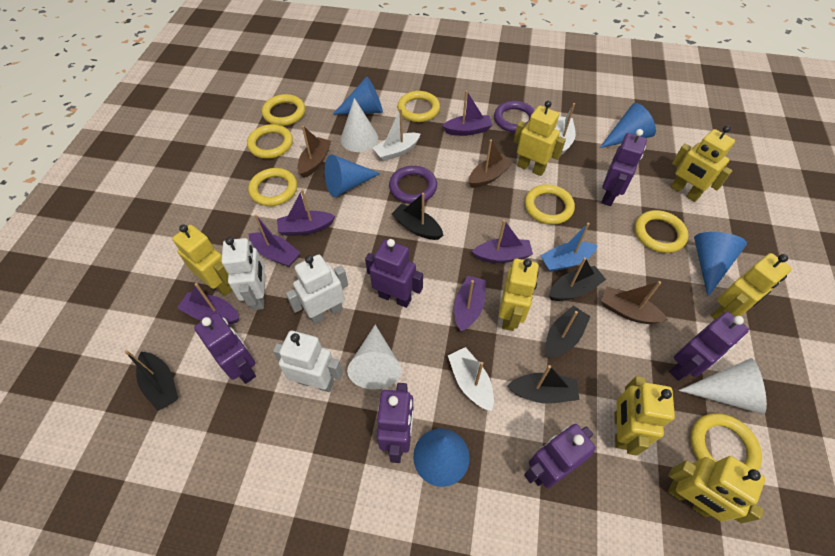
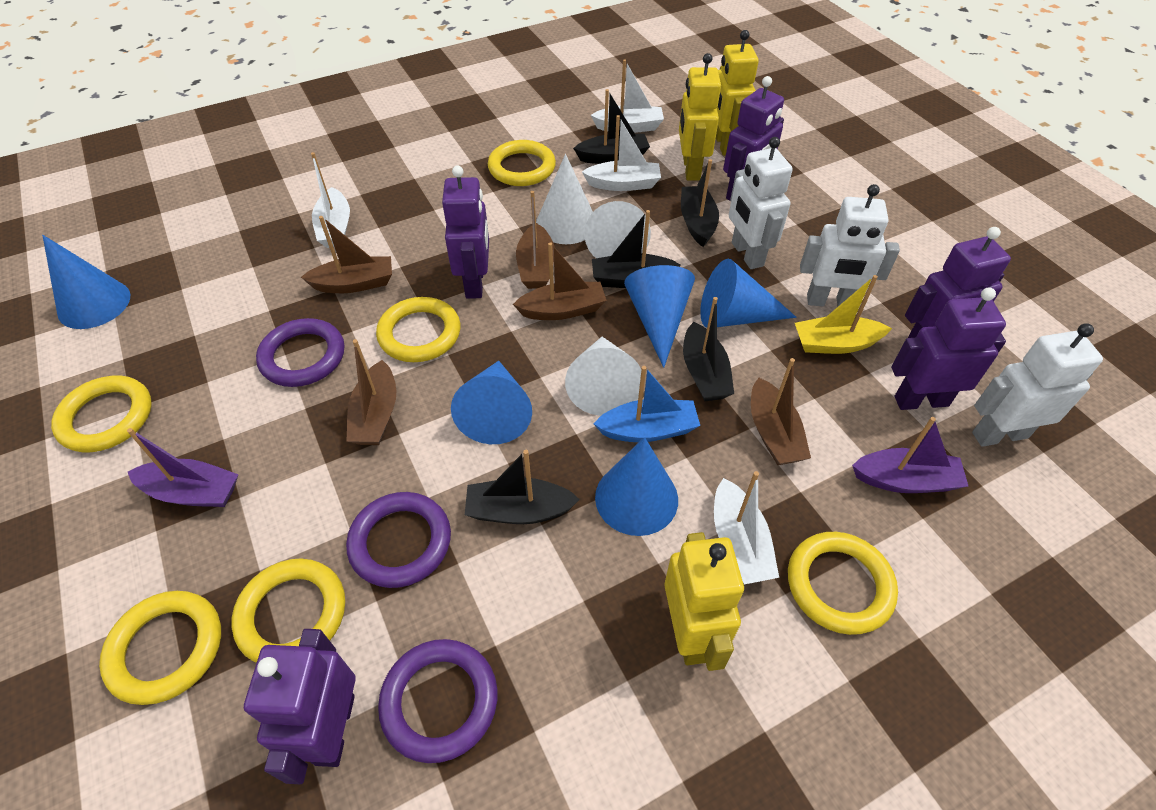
brown boat: 3 -> 5
purple boat: 6 -> 2
purple ring: 2 -> 3
purple robot: 6 -> 5
white boat: 3 -> 4
yellow boat: 0 -> 1
yellow ring: 7 -> 6
yellow robot: 7 -> 3

